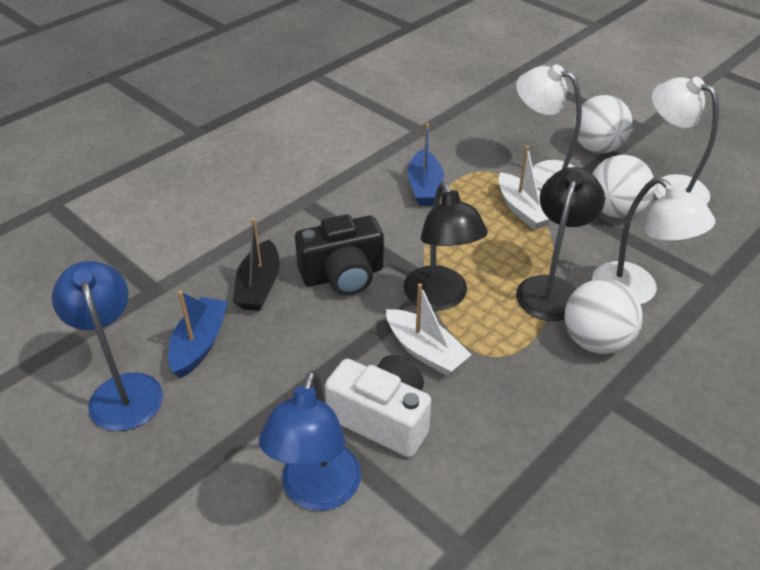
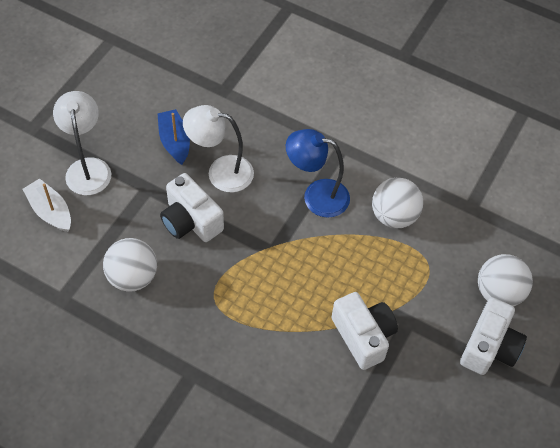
black boat: 1 -> 0
black camera: 1 -> 0
black lamp: 2 -> 0
blue boat: 2 -> 1
blue lamp: 2 -> 1
white boat: 2 -> 1
white camera: 1 -> 3
white lamp: 3 -> 2

